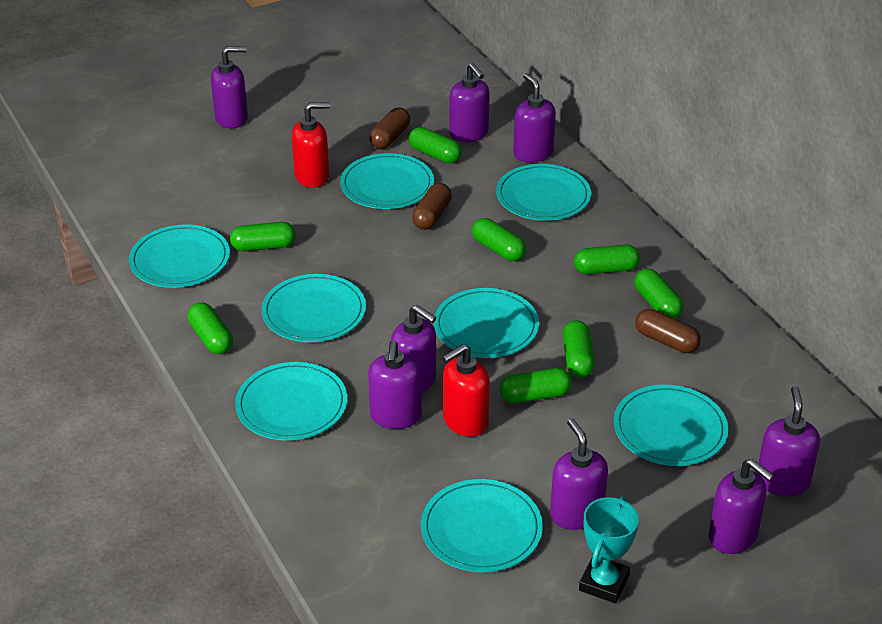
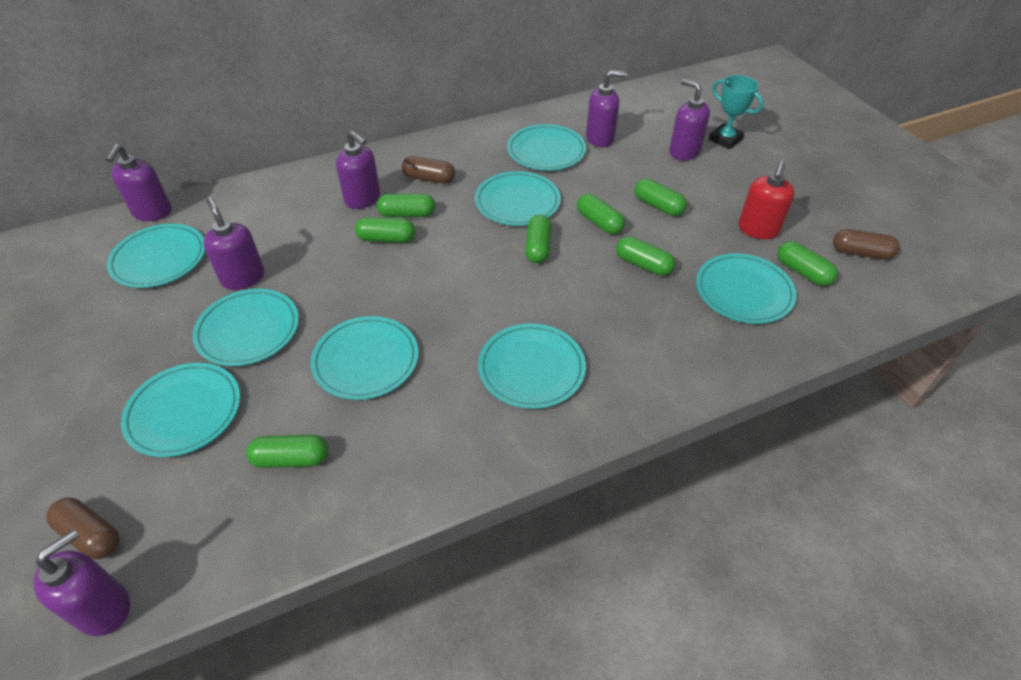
purple soap dispenser: 8 -> 6
red soap dispenser: 2 -> 1

